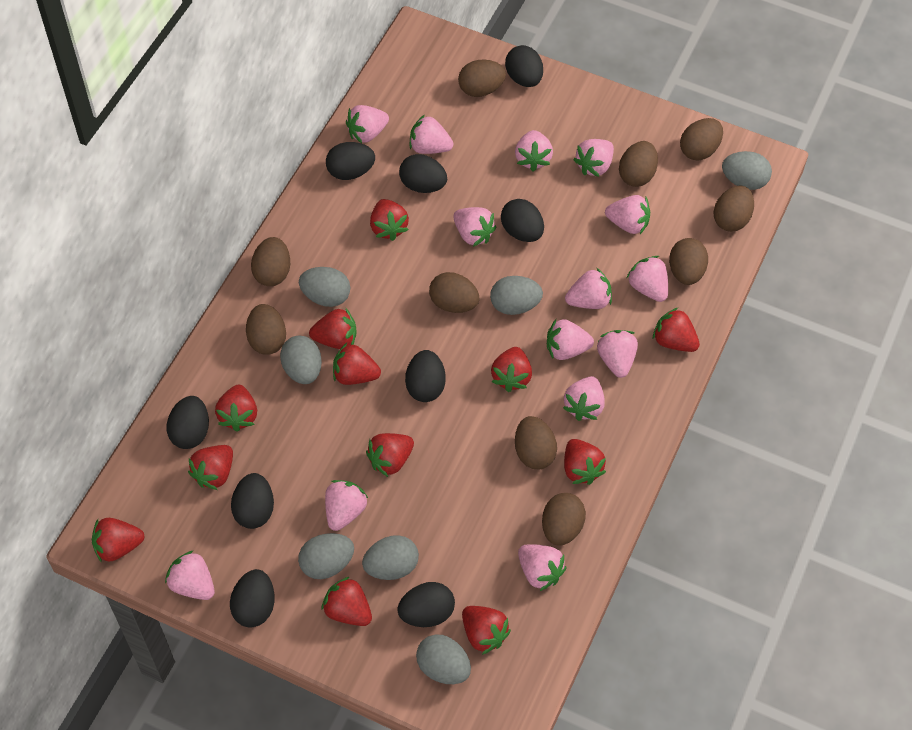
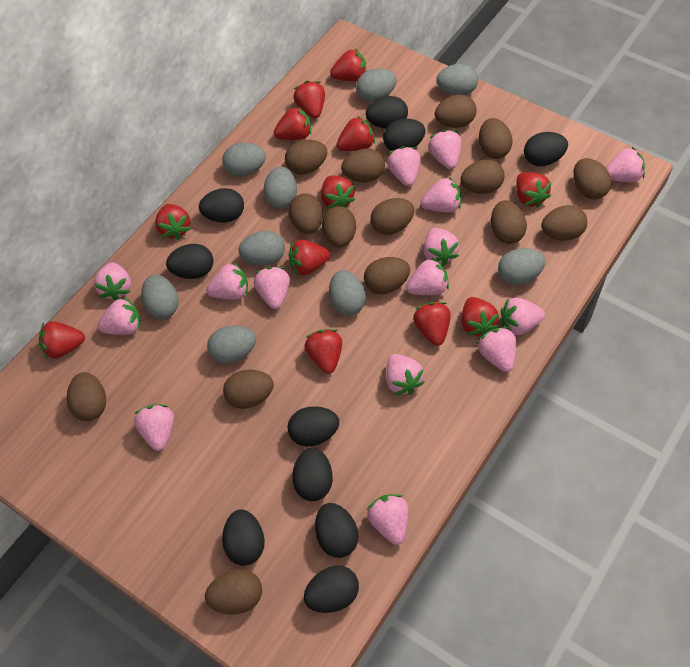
black egg: 9 -> 10
brown egg: 10 -> 15
grey egg: 7 -> 9
pink strawberry: 14 -> 15

